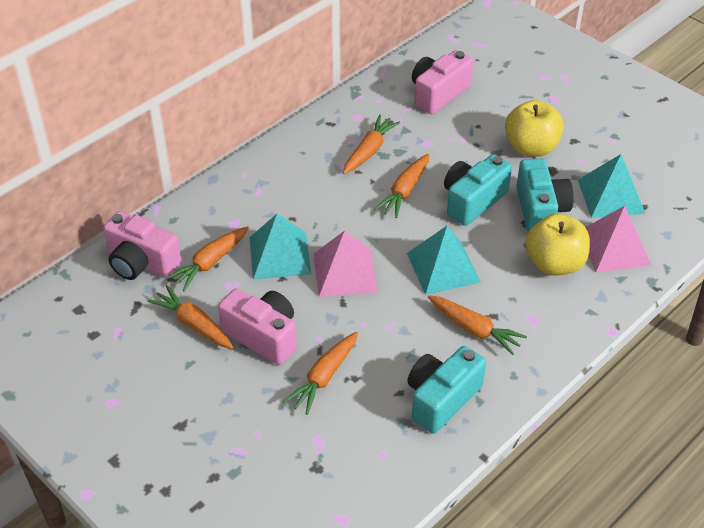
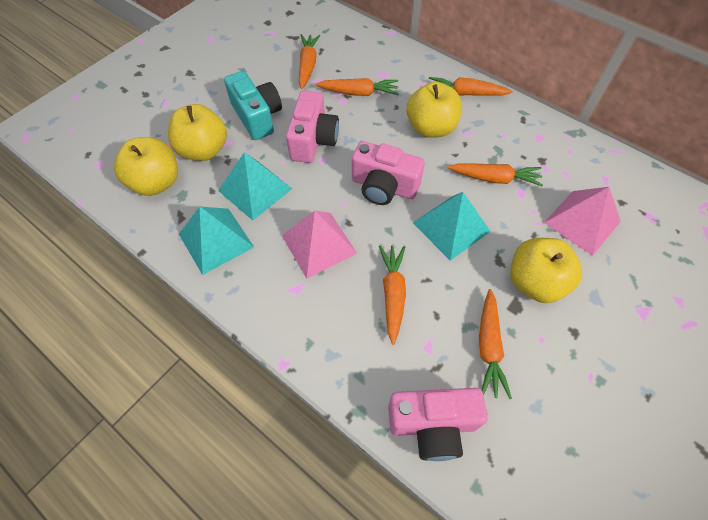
turquoise camera: 3 -> 1
yellow apple: 2 -> 4

